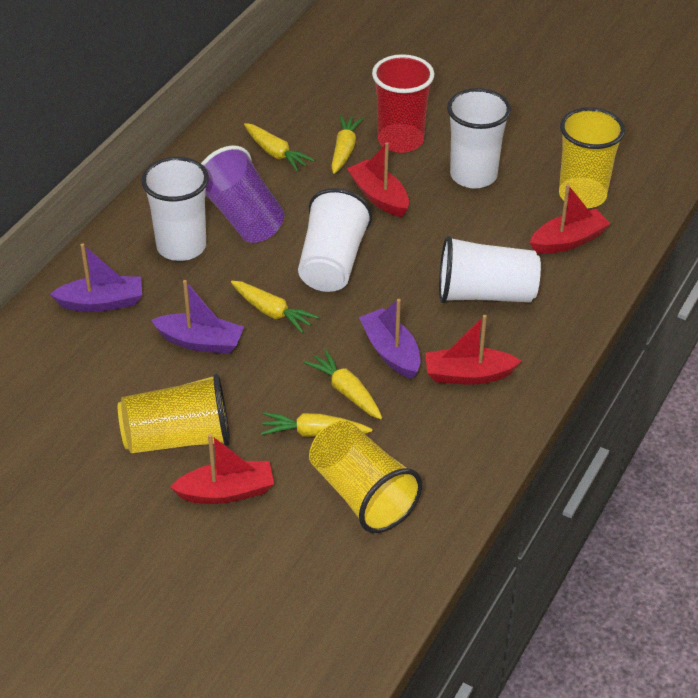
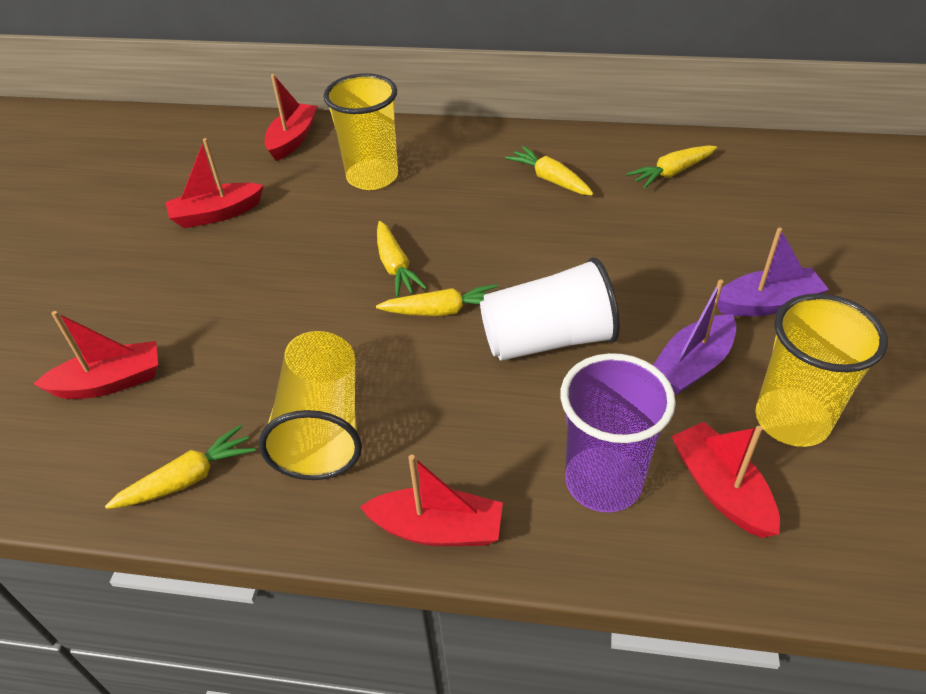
purple boat: 3 -> 2
red boat: 4 -> 5
red cup: 1 -> 0
white cup: 4 -> 1

